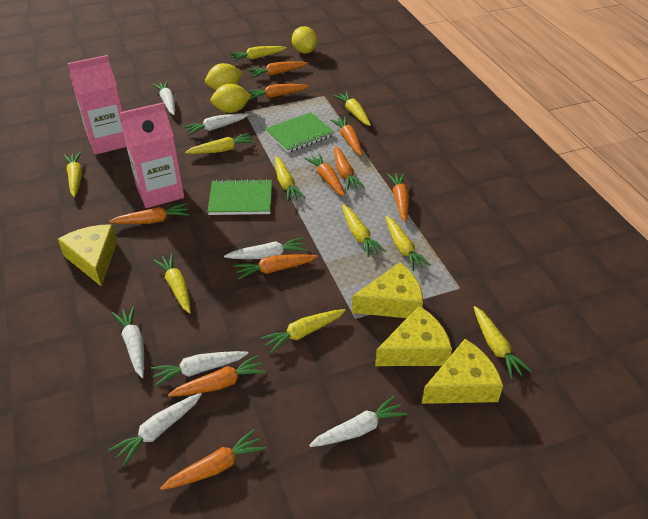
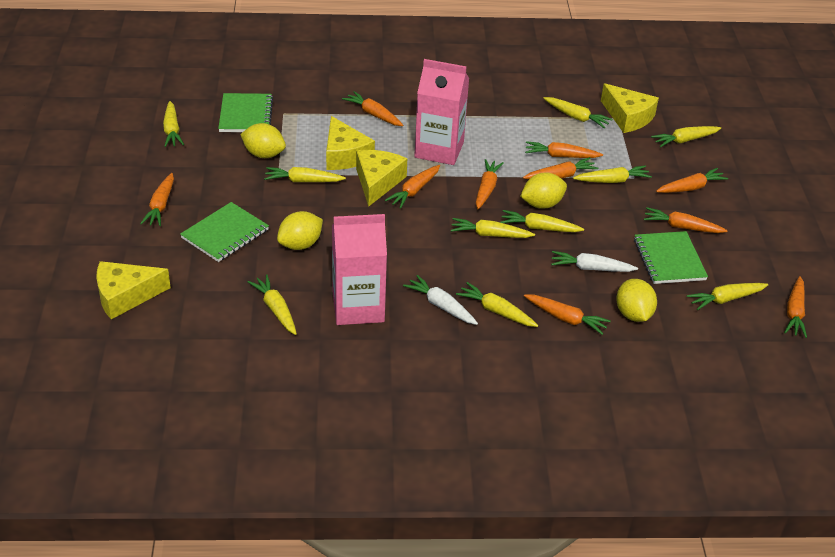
green notebook: 2 -> 3
white carrot: 7 -> 2
yellow lemon: 3 -> 4

